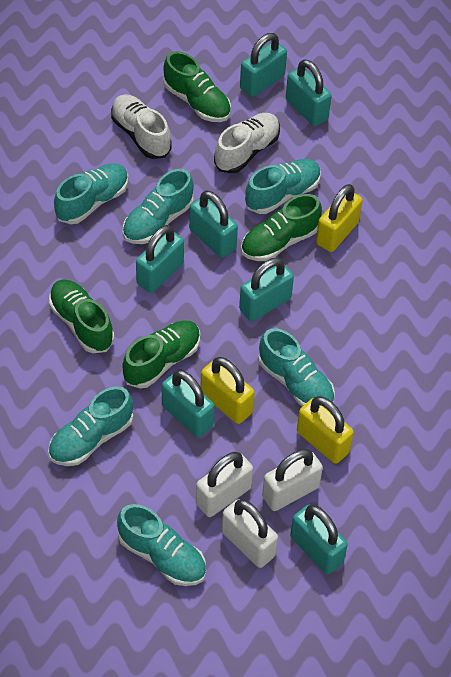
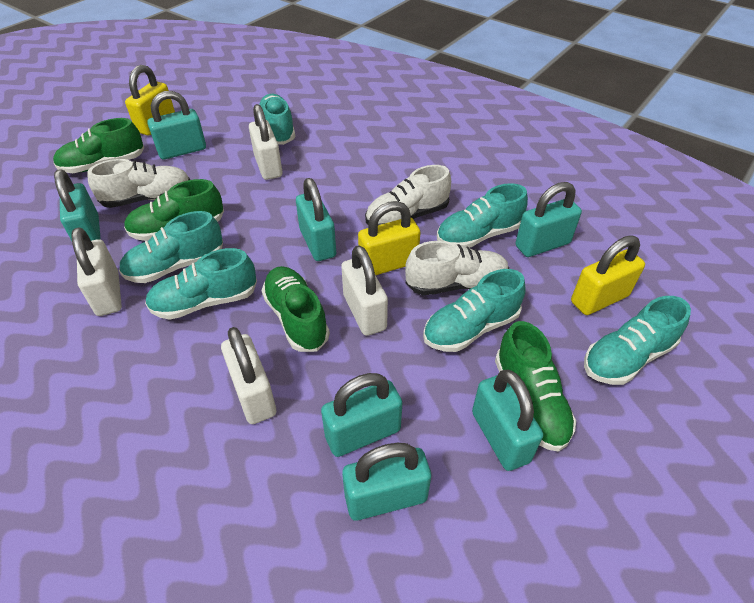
white padlock: 3 -> 4
white shoe: 2 -> 3

